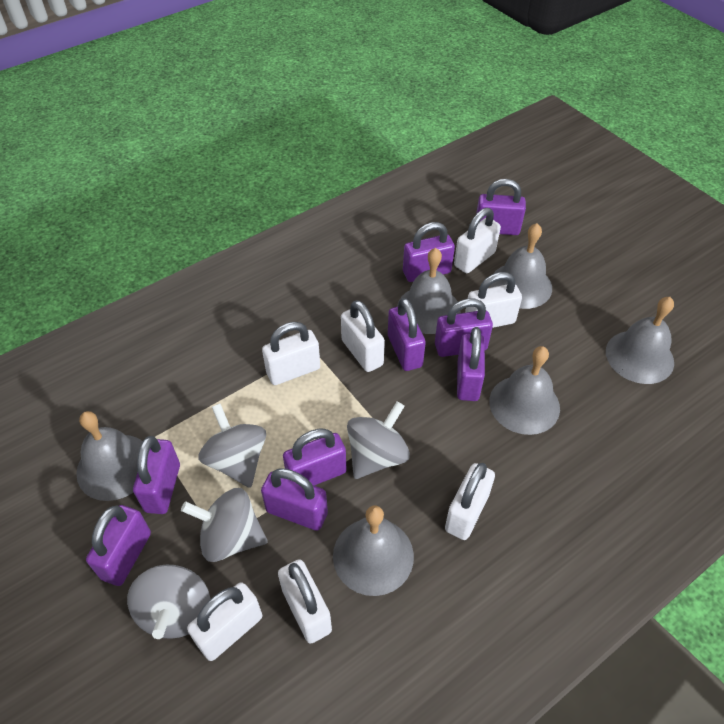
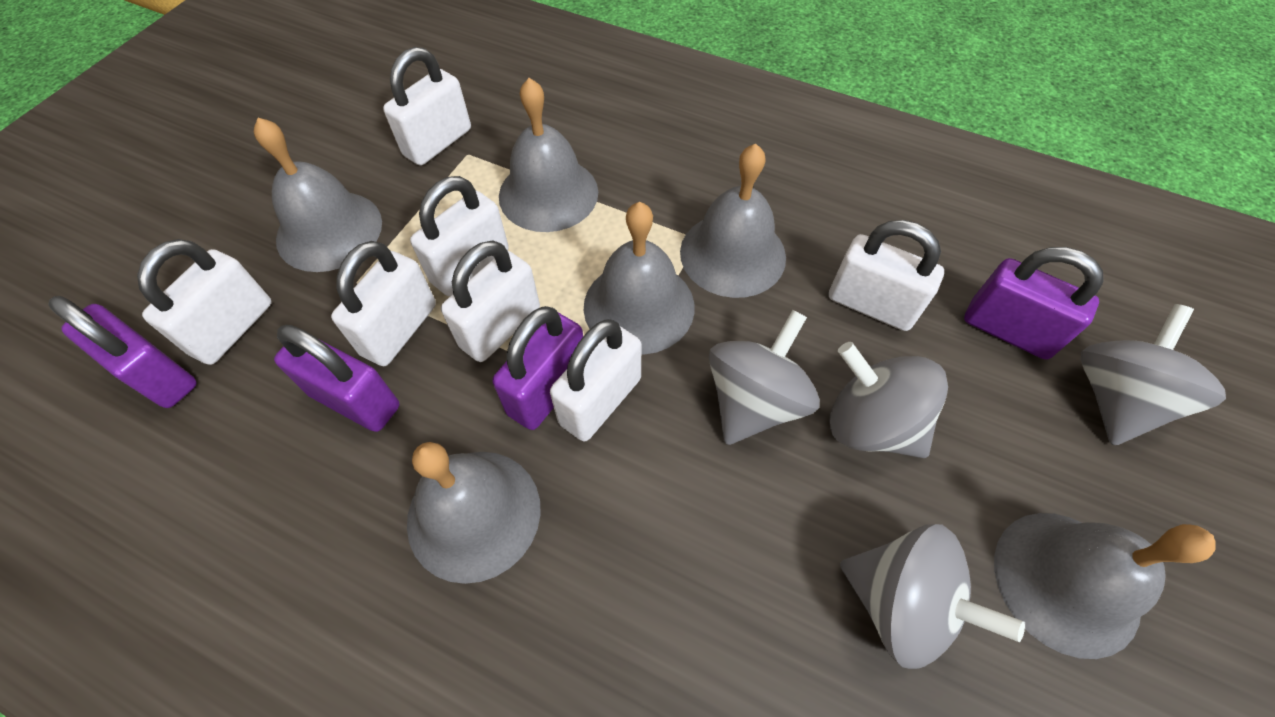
purple padlock: 9 -> 4

